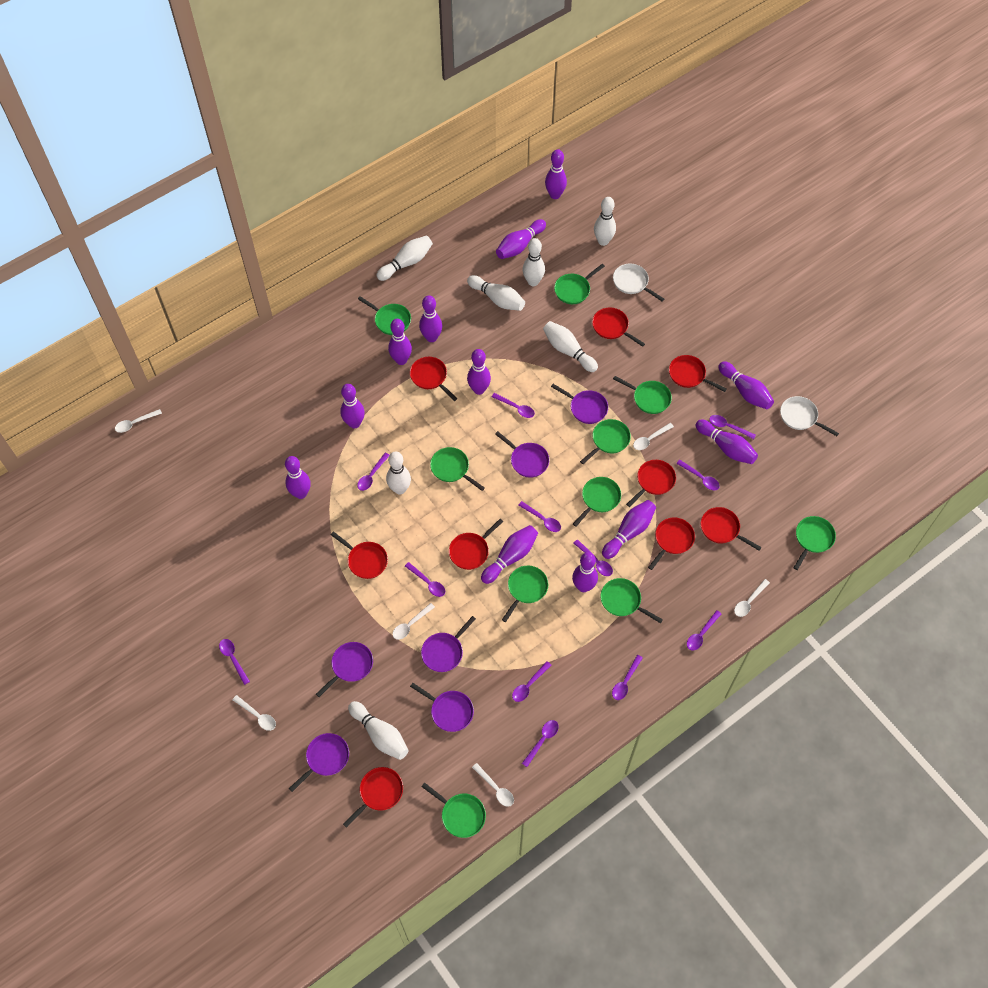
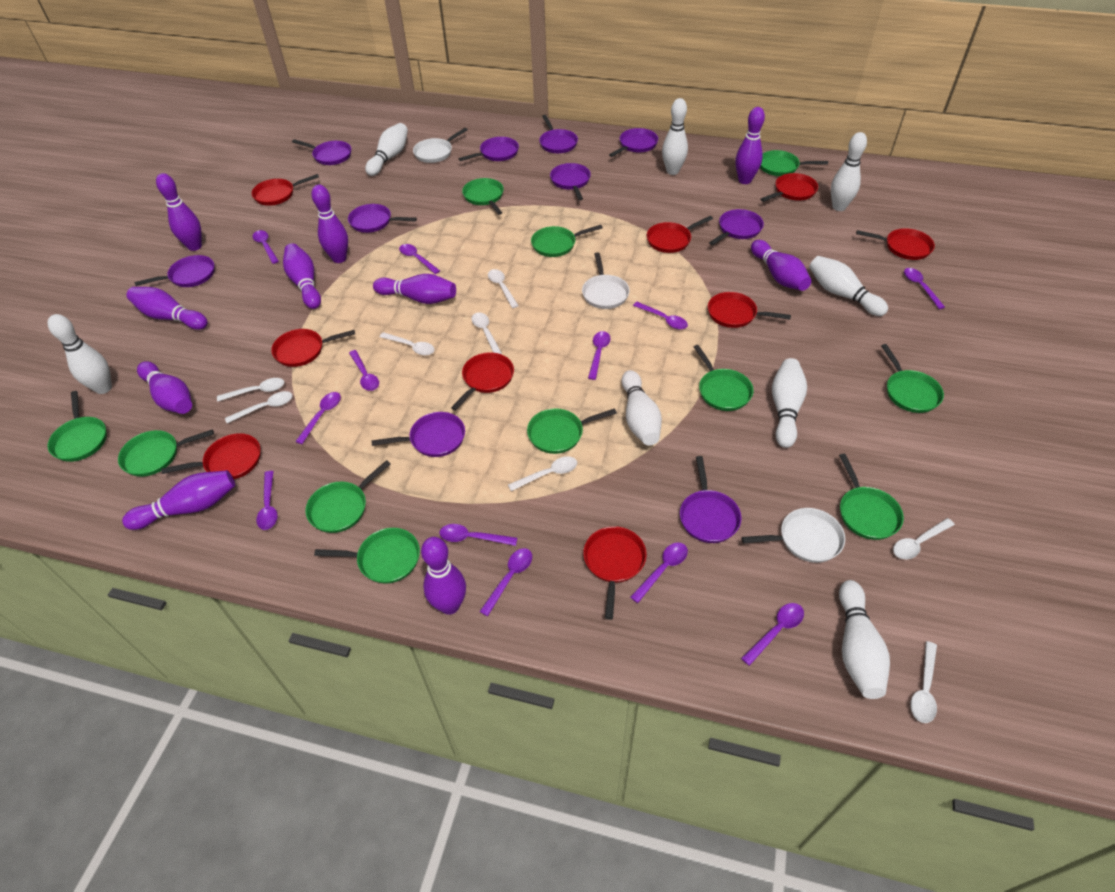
green pan: 10 -> 11
purple bowling pin: 12 -> 10
purple pan: 6 -> 10
white bowling pin: 7 -> 8
white pan: 2 -> 3
white spoon: 6 -> 8

